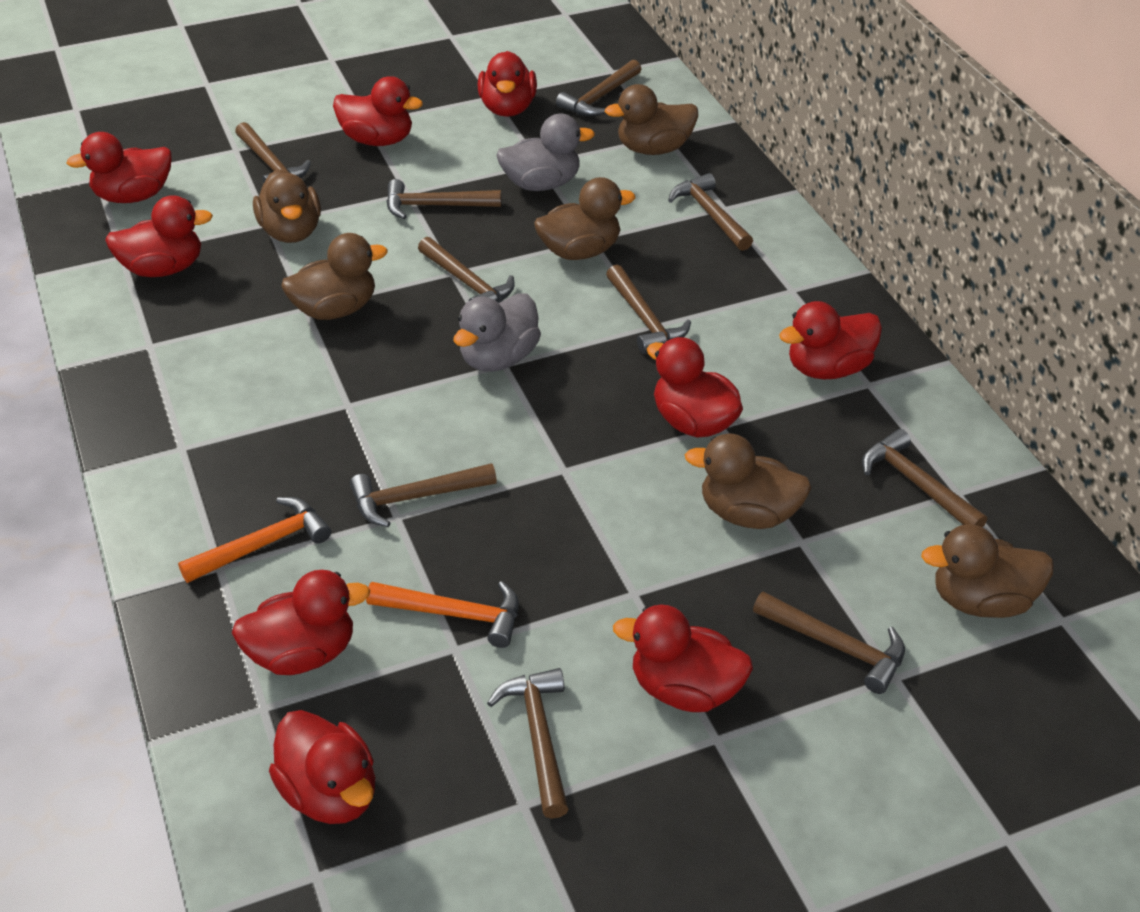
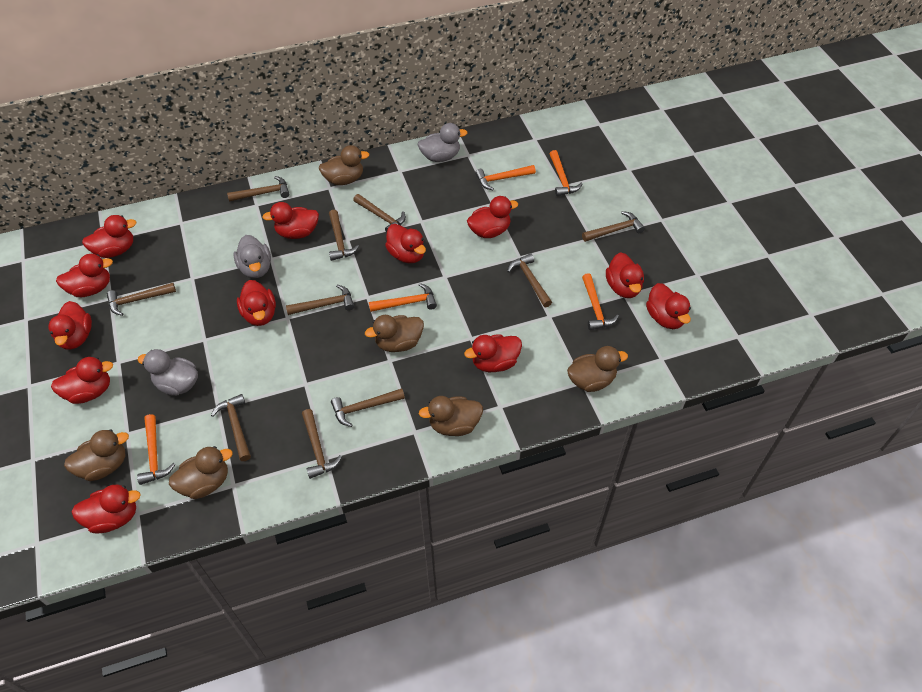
grey duck: 2 -> 3
orange hammer: 2 -> 5
red duck: 9 -> 12

